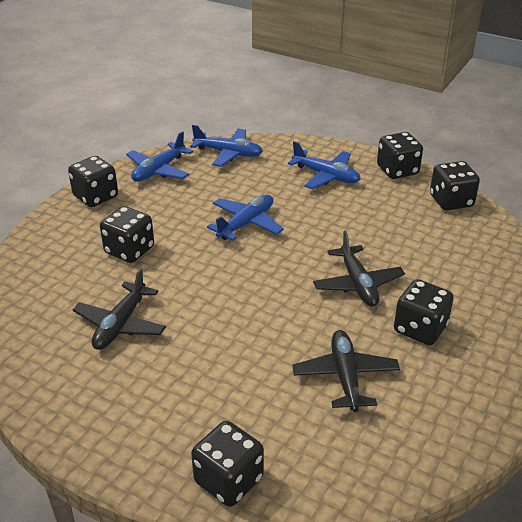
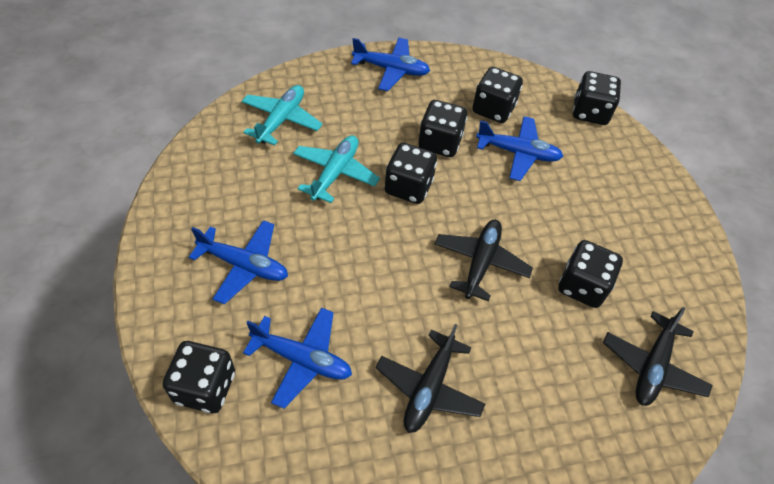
turquoise plane: 0 -> 2

